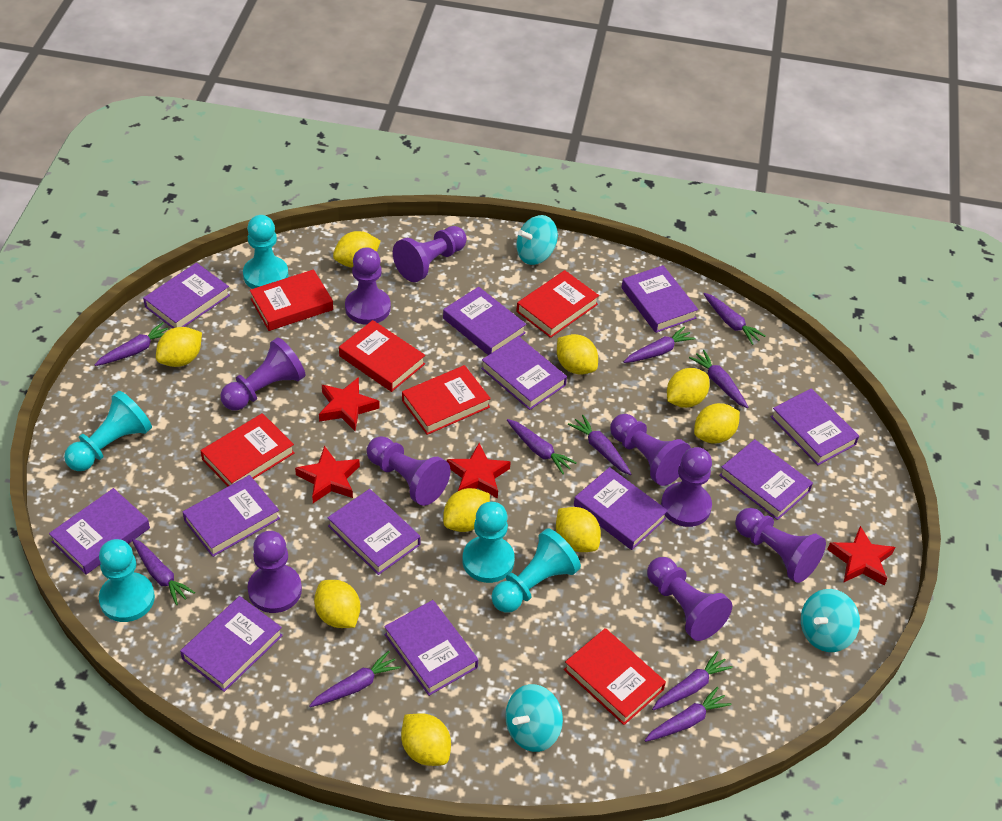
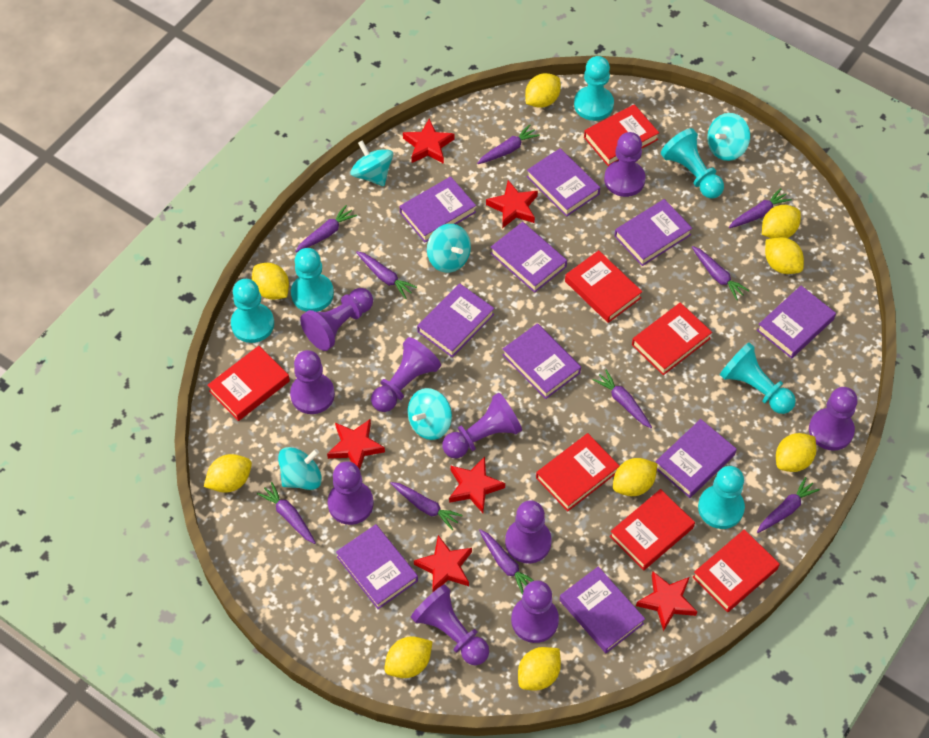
purple book: 12 -> 10
purple pawn: 9 -> 10
red book: 6 -> 7
red star: 4 -> 6
turquoise pawn: 5 -> 6
turquoise spinning top: 3 -> 5

